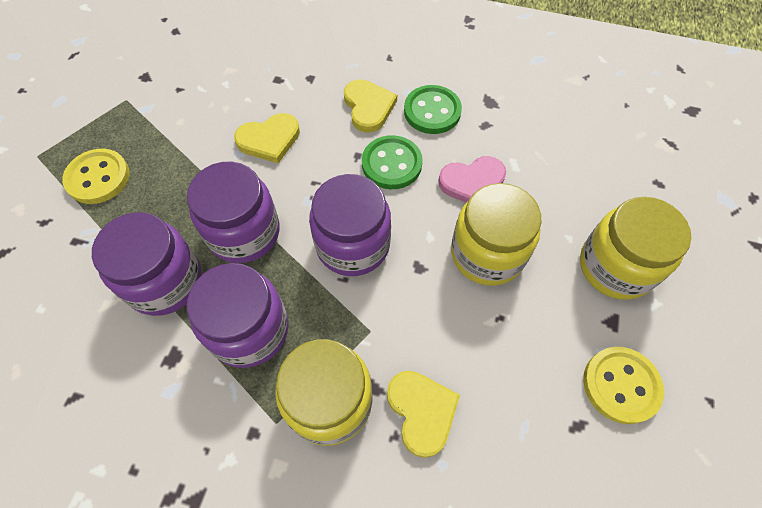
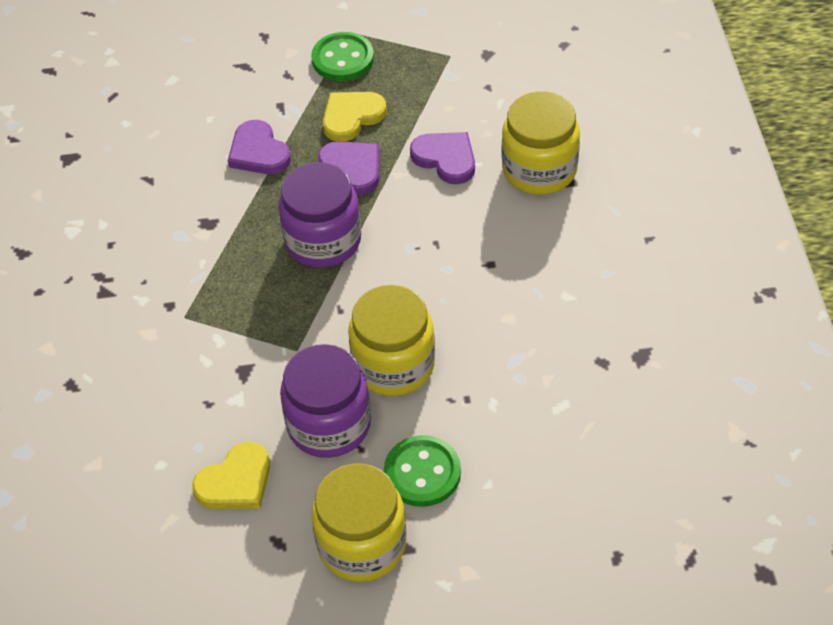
pink heart: 1 -> 0
purple heart: 0 -> 3
purple jar: 4 -> 2
yellow button: 2 -> 0
yellow heart: 3 -> 2

